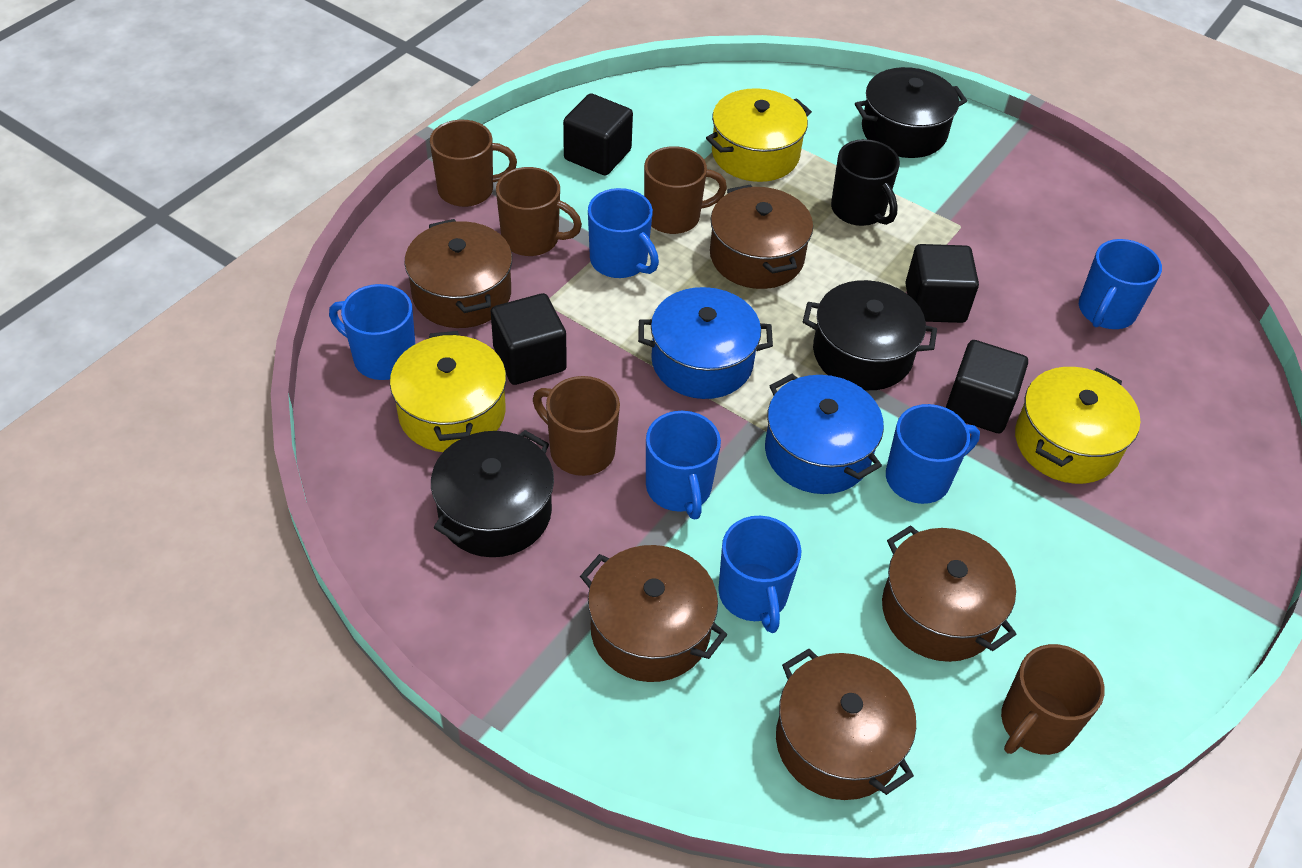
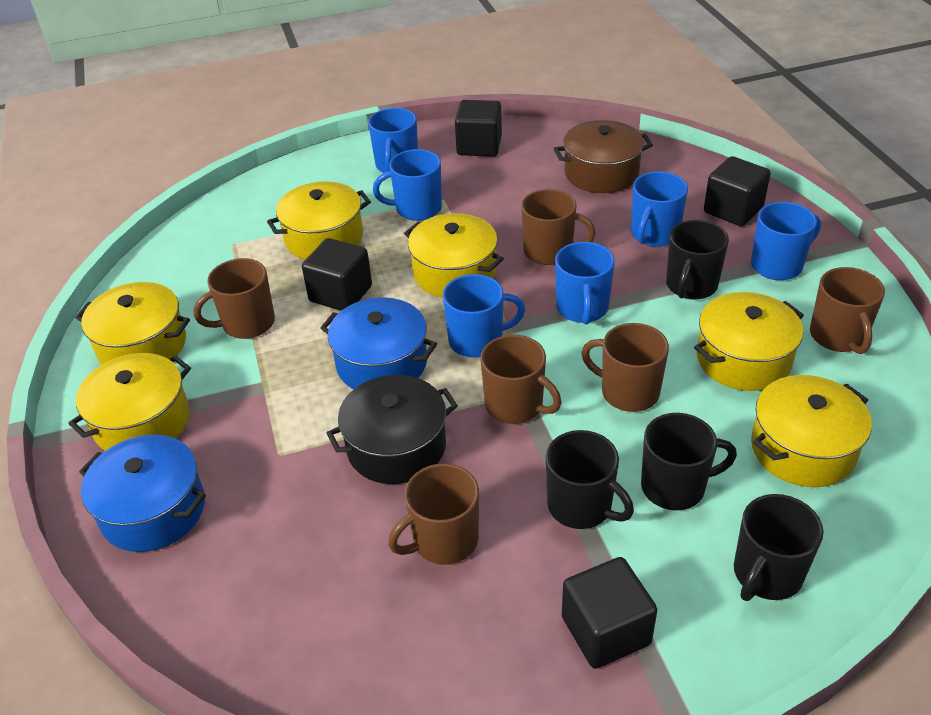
black mug: 1 -> 4
black pot: 3 -> 1
brown mug: 5 -> 6
brown pot: 5 -> 1
yellow pot: 3 -> 6

